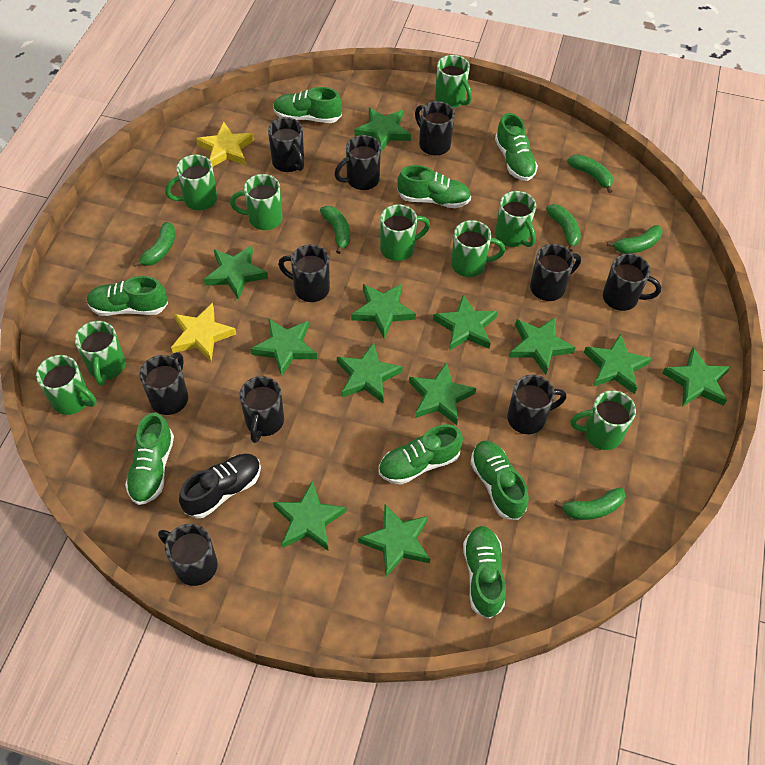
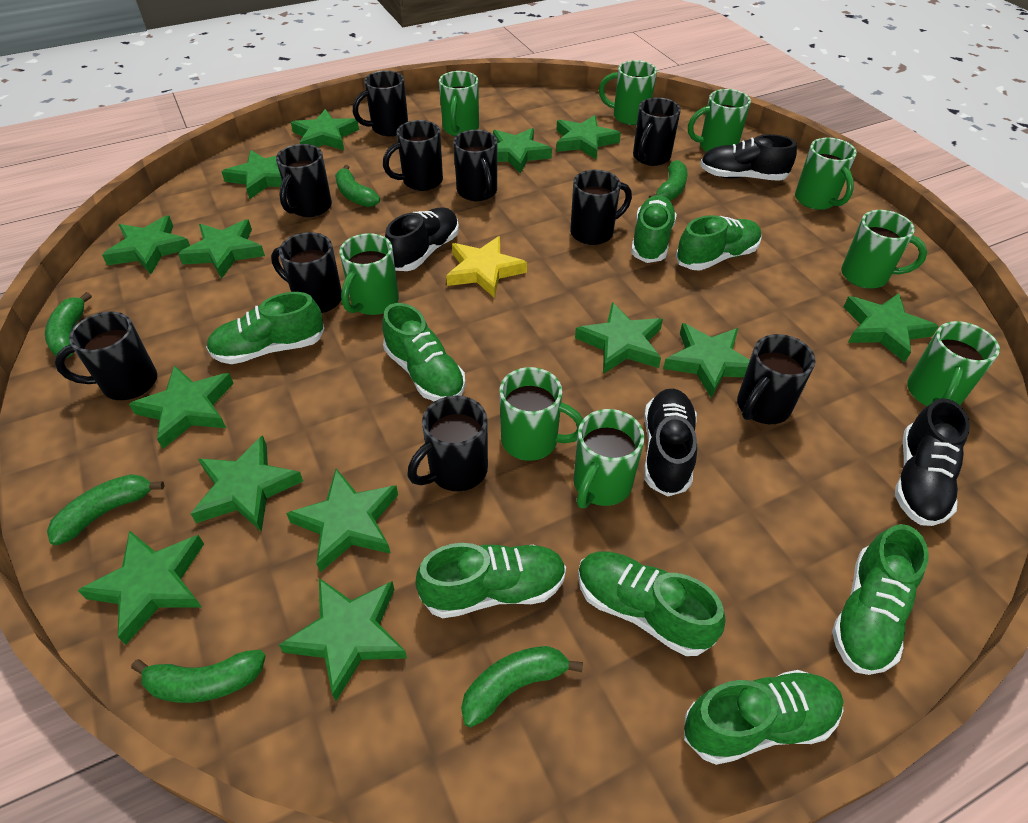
black shoe: 1 -> 4
green star: 12 -> 14
yellow star: 2 -> 1

